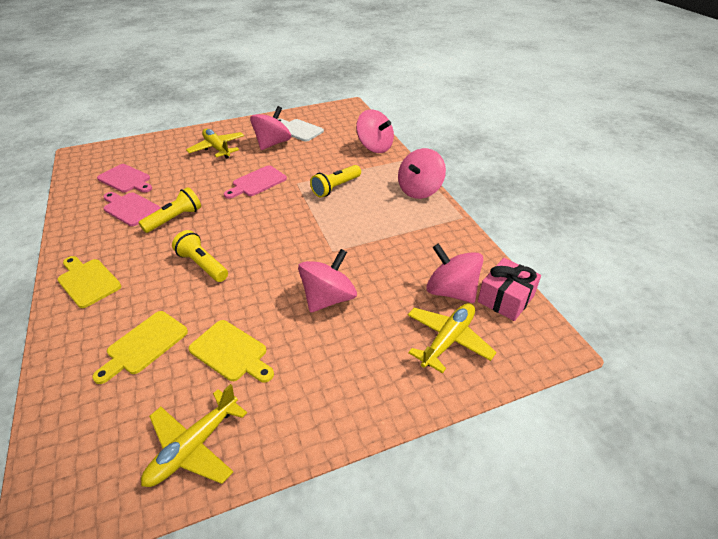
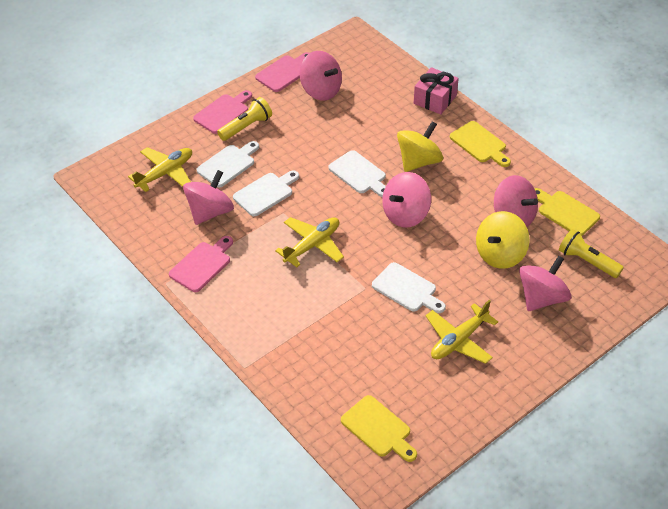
white cutting board: 1 -> 4
yellow flashlight: 3 -> 2
yellow spinning top: 0 -> 2

